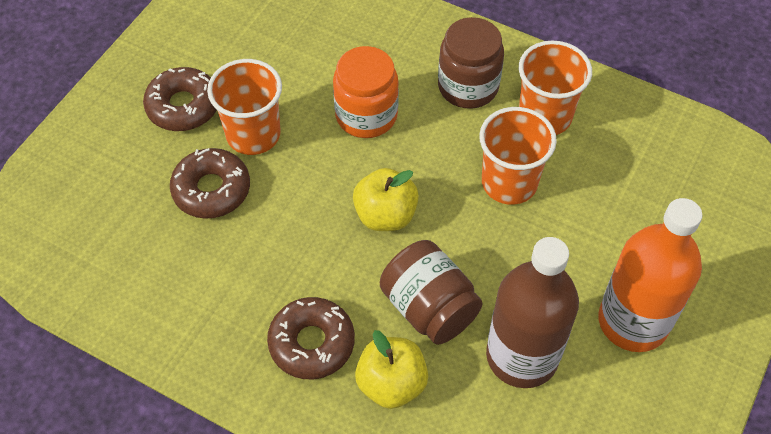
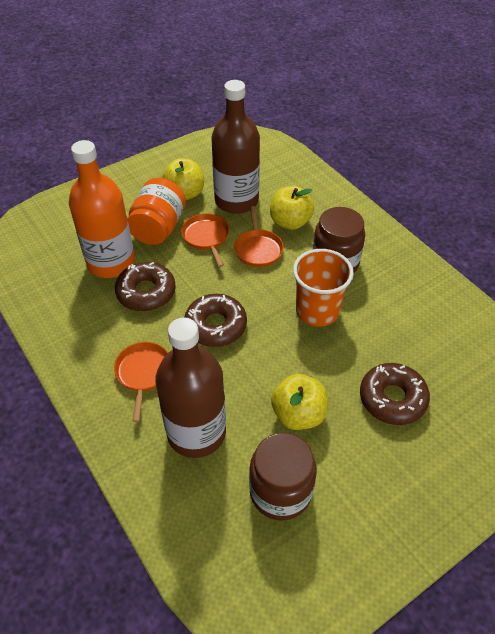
brown bottle: 1 -> 2
orange cup: 3 -> 1
orange pan: 0 -> 3
yellow apple: 2 -> 3

